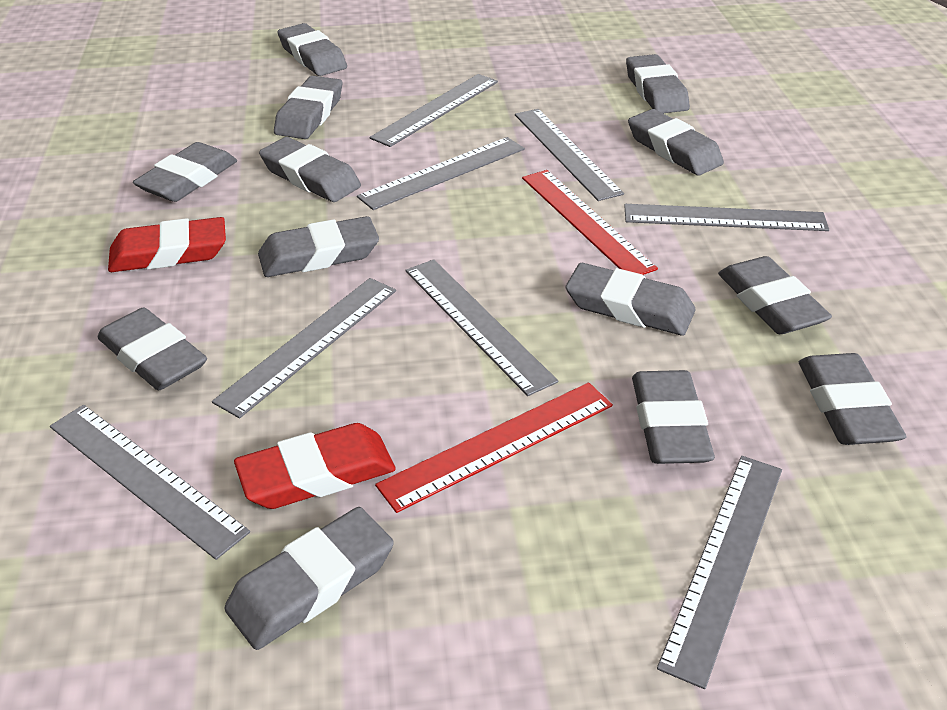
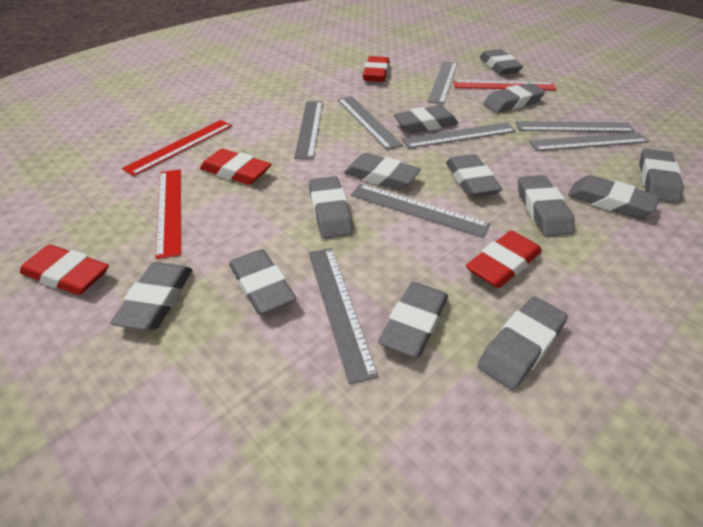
red eraser: 2 -> 4
red ruler: 2 -> 3

